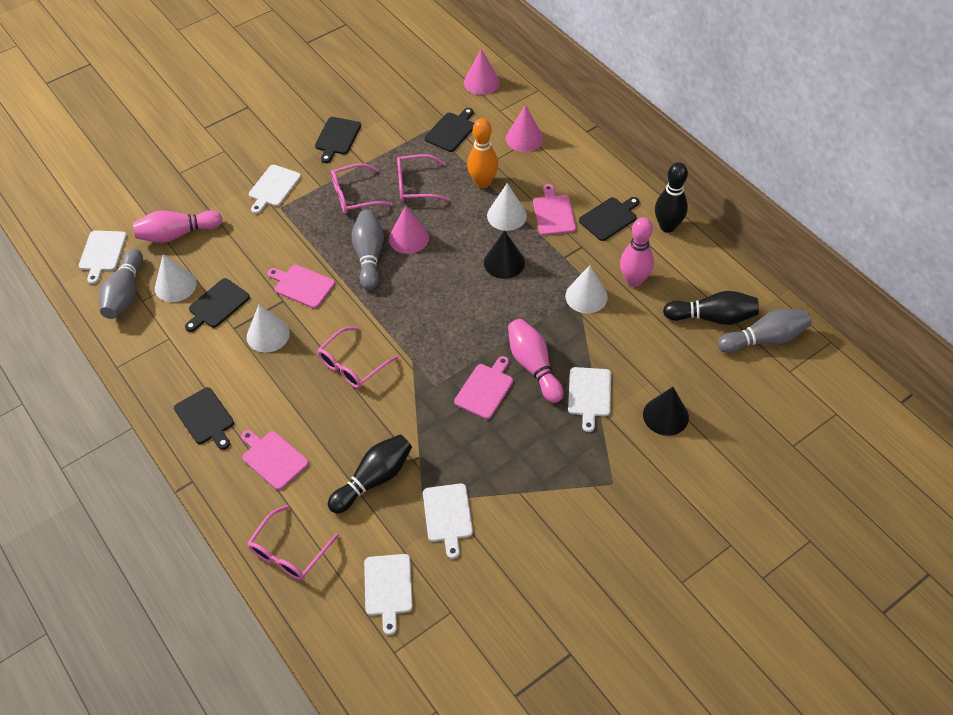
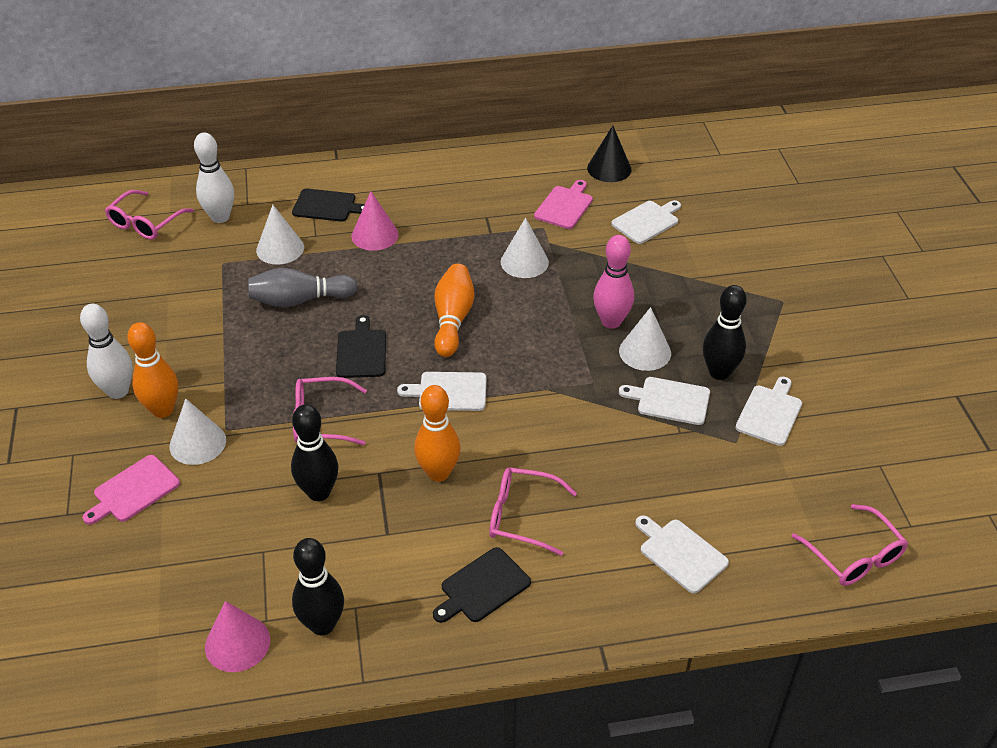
black cone: 2 -> 1
black cutting board: 5 -> 3
grey bowling pin: 3 -> 1
orange bowling pin: 1 -> 3
pink bowling pin: 3 -> 1
pink cone: 3 -> 2
pink cutting board: 4 -> 2
white bowling pin: 0 -> 2

